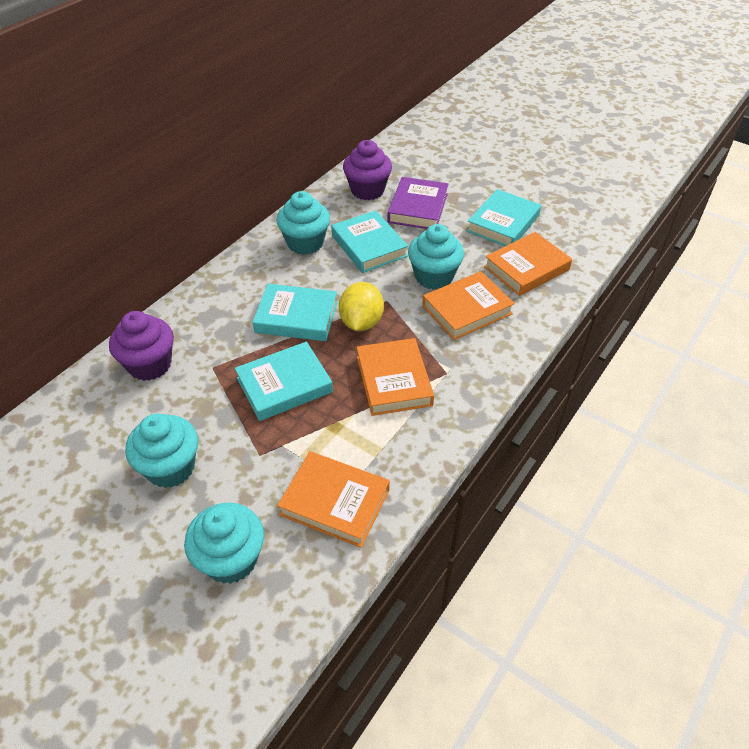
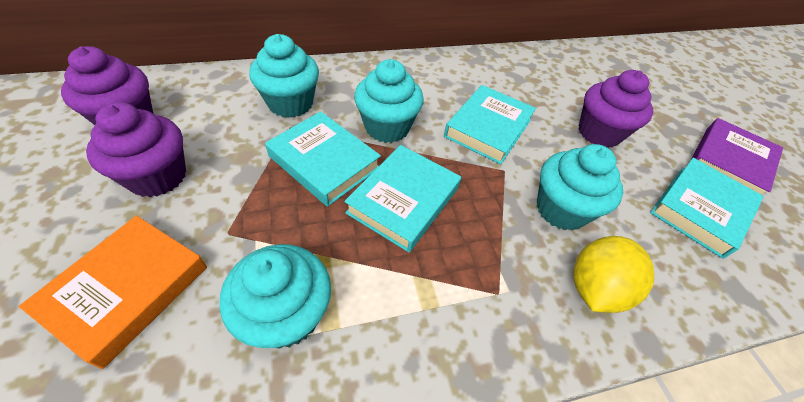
orange book: 4 -> 1
purple cupcake: 2 -> 3

